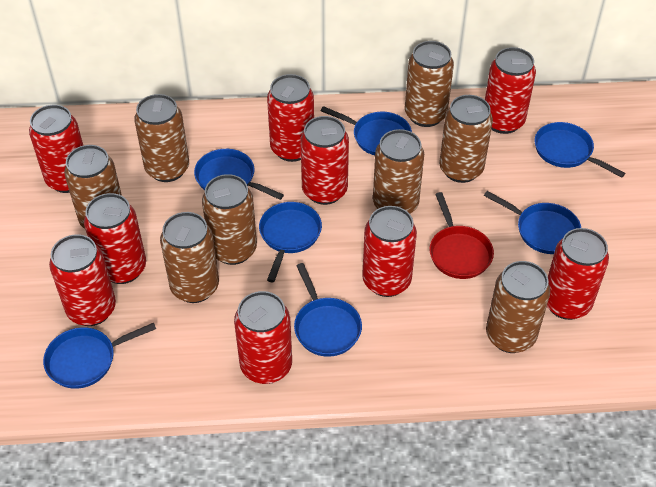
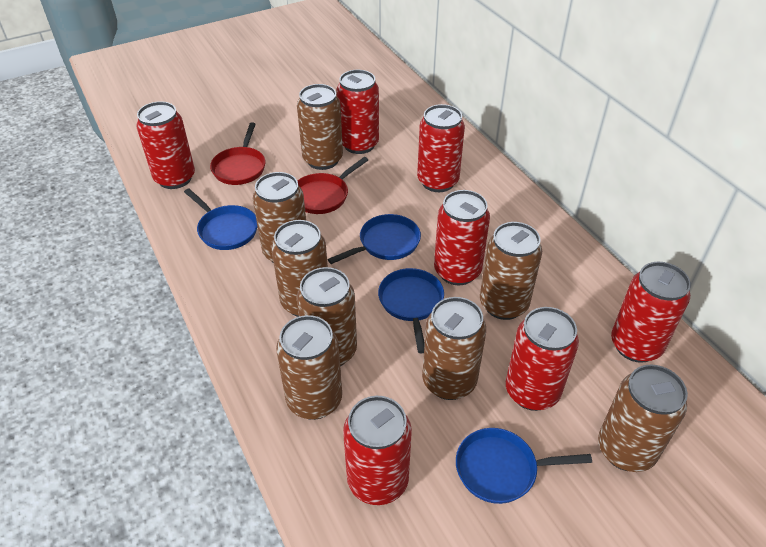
blue pan: 7 -> 4
red can: 9 -> 7
red pan: 1 -> 2

